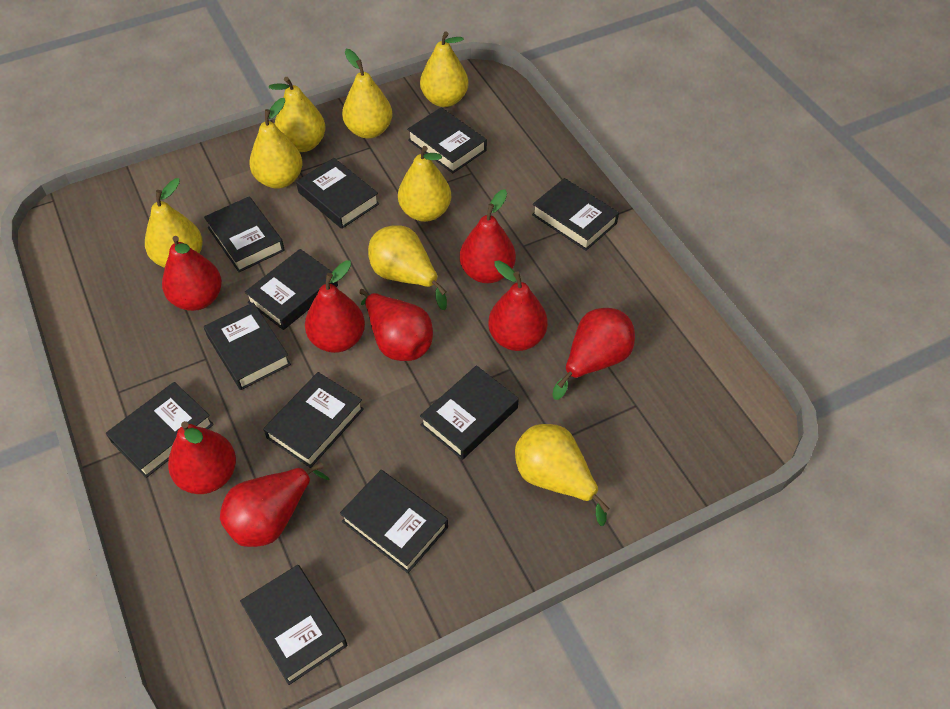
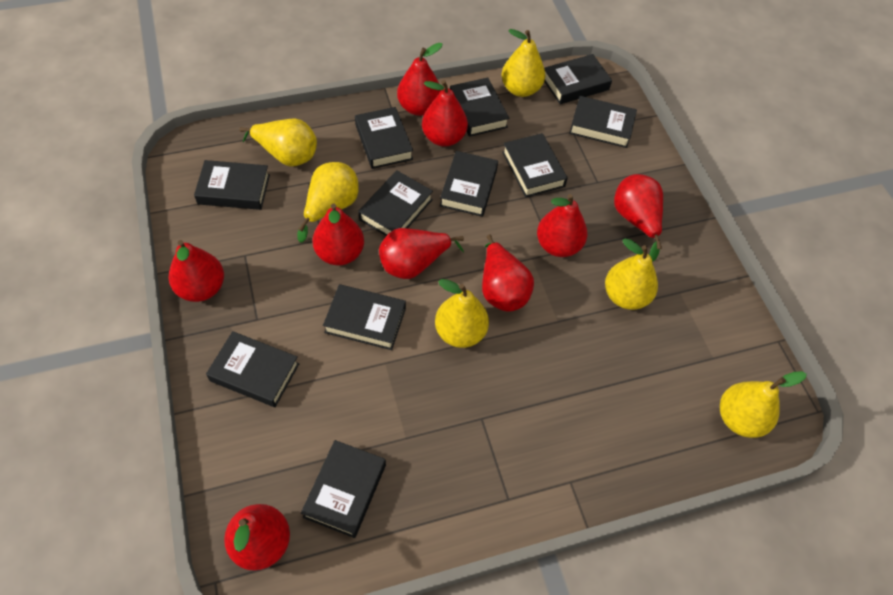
red pear: 8 -> 9
yellow pear: 8 -> 6

